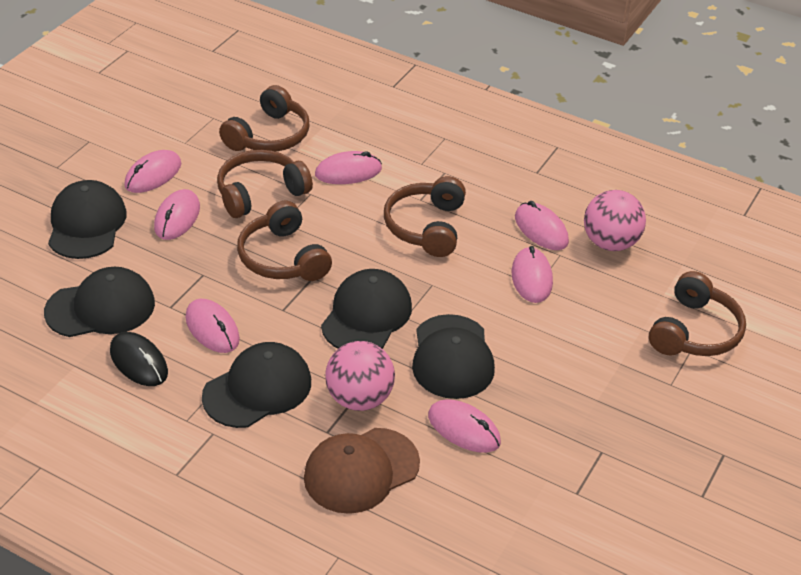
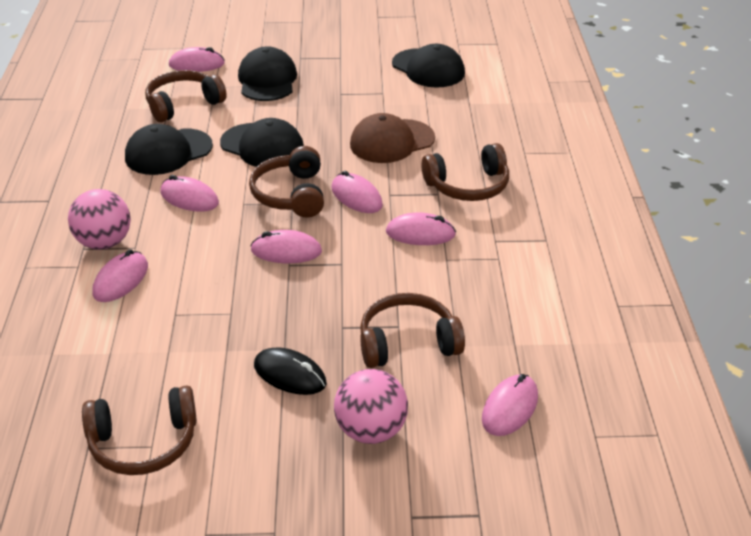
black cap: 5 -> 4

